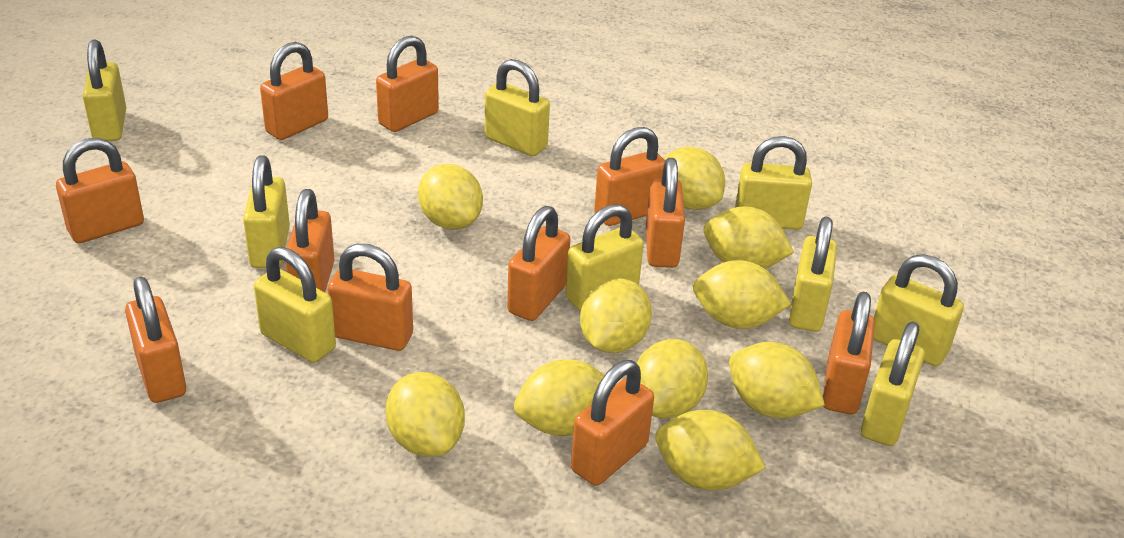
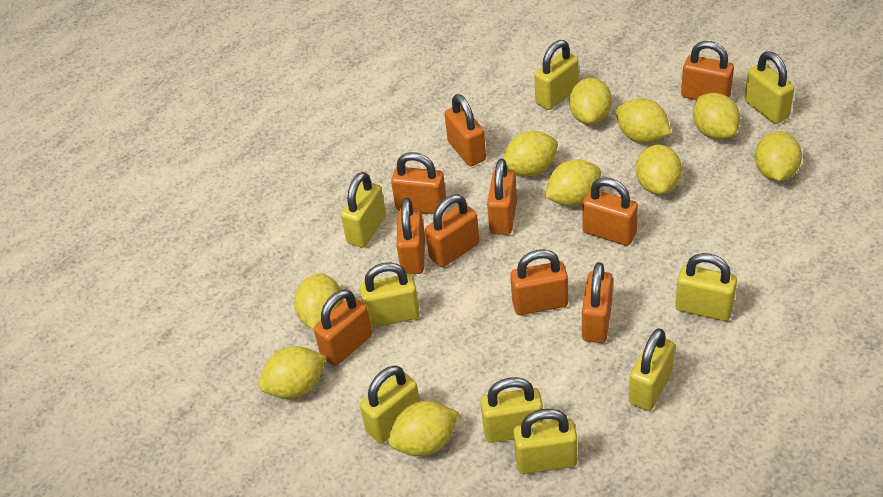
orange padlock: 11 -> 10

